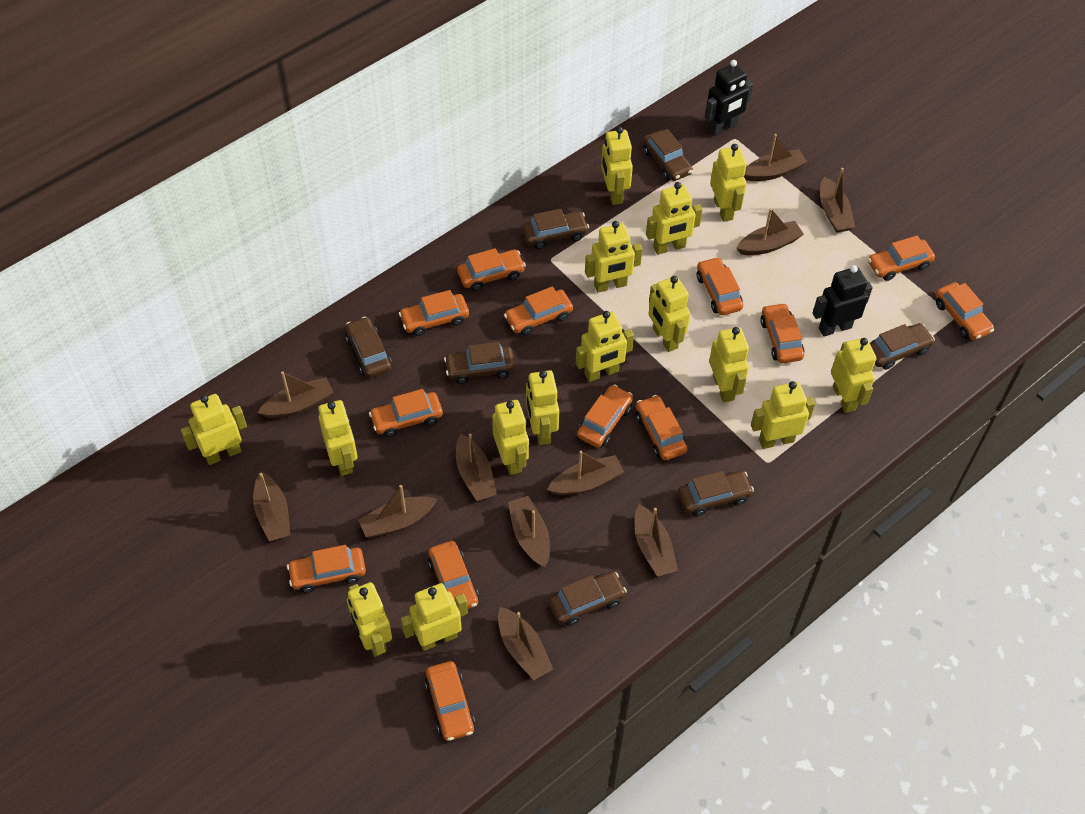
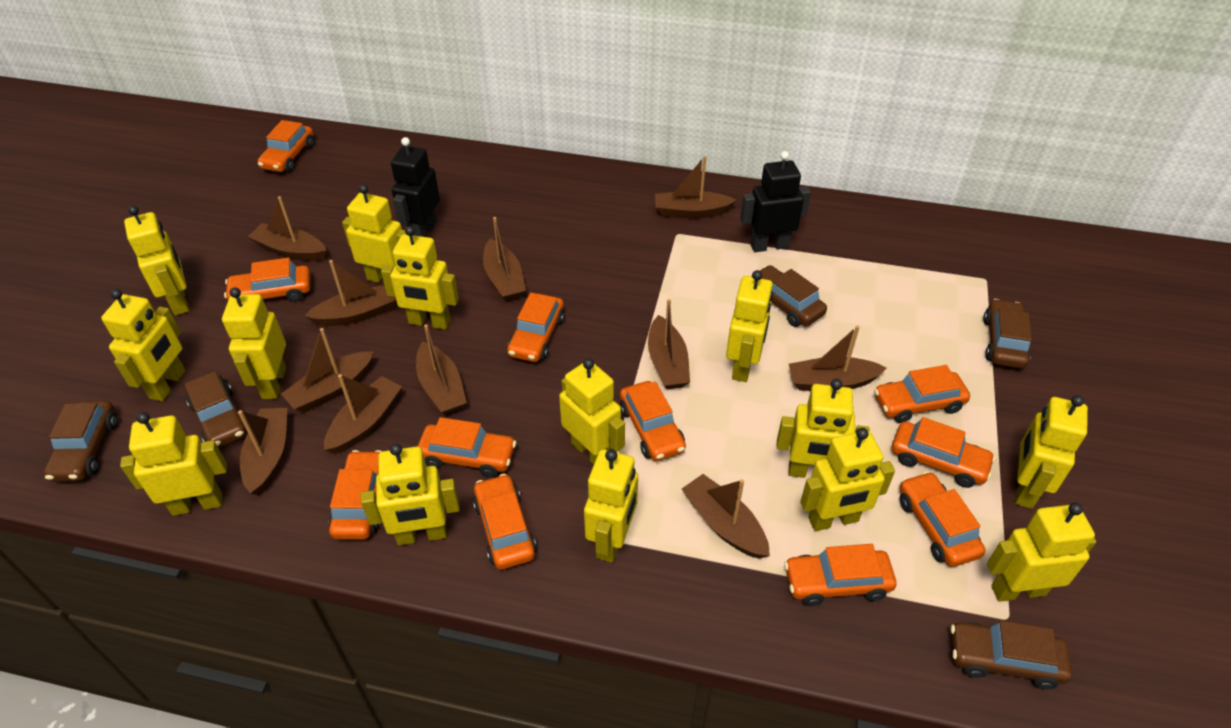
brown car: 7 -> 5
orange car: 13 -> 11
yellow robot: 15 -> 14

